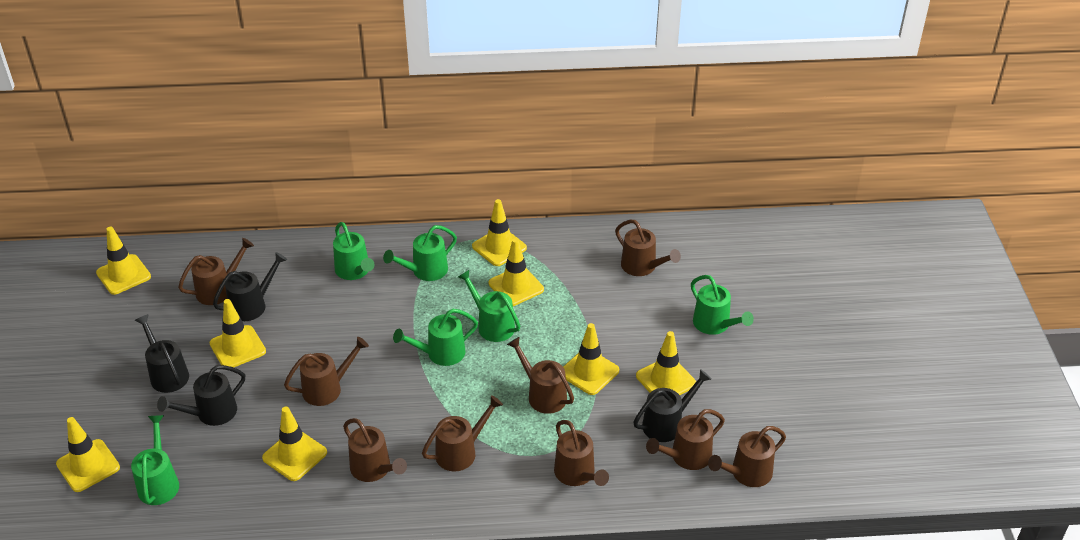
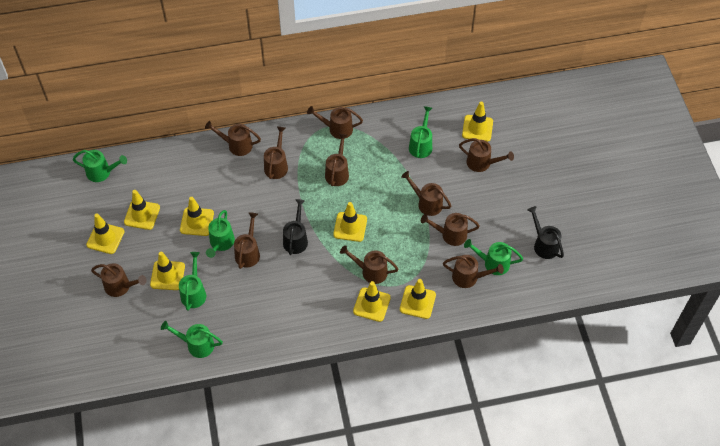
black watering can: 4 -> 2
brown watering can: 9 -> 11

